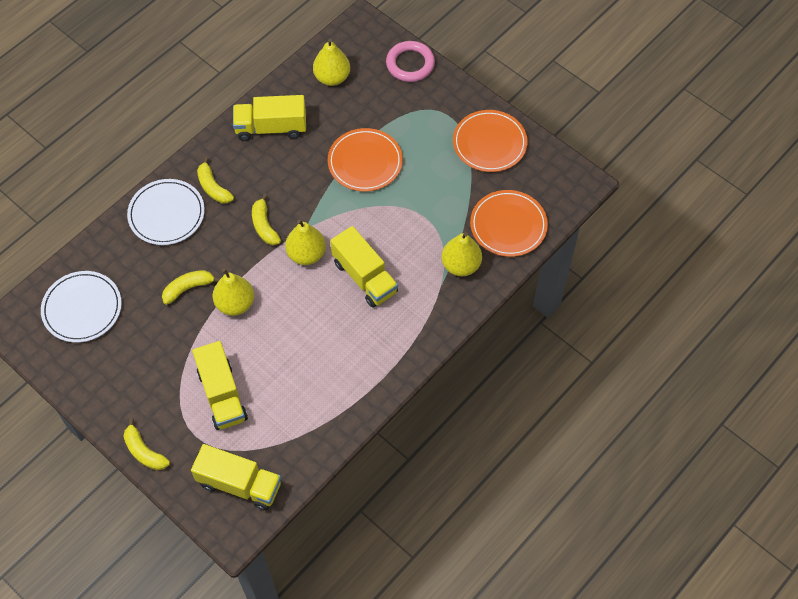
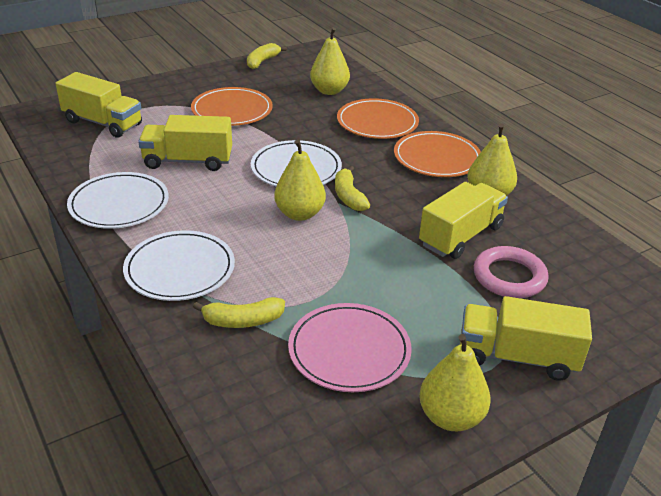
pink plate: 0 -> 1
white plate: 2 -> 3
yellow banana: 4 -> 3

